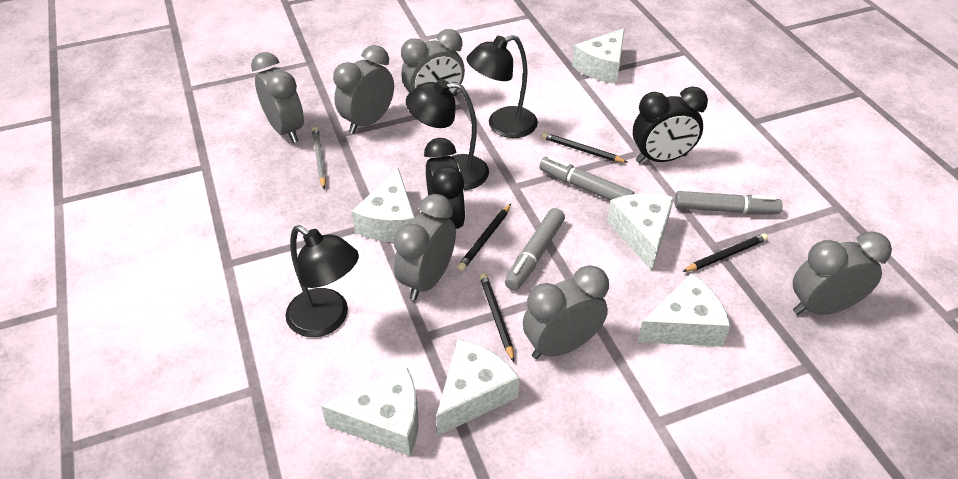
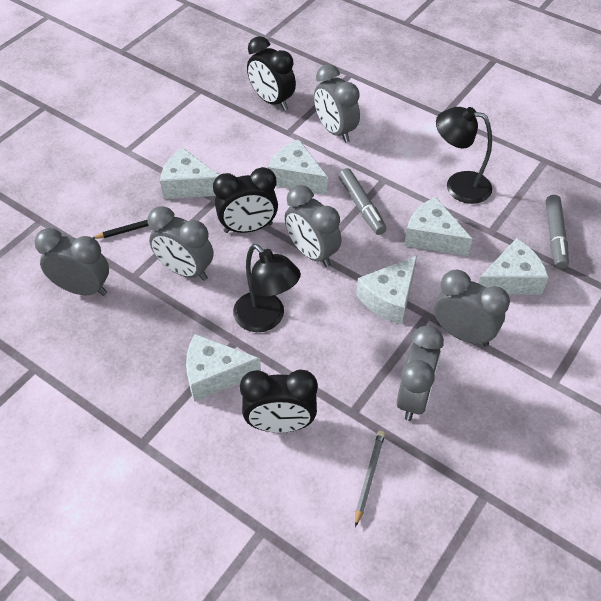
black clock: 2 -> 3
black lamp: 3 -> 2
black pencil: 4 -> 1
grey marker: 3 -> 2

